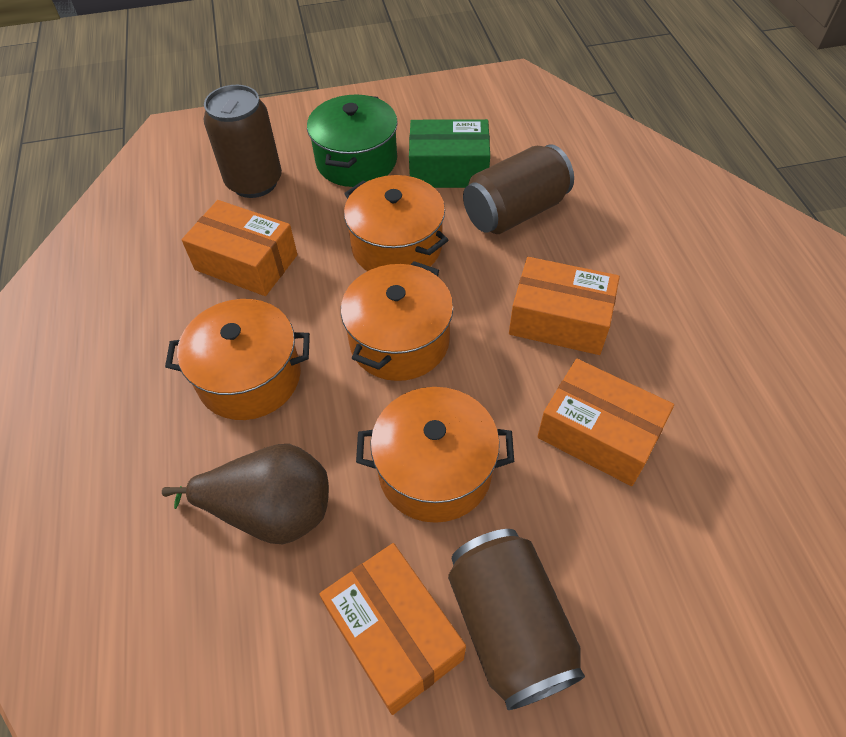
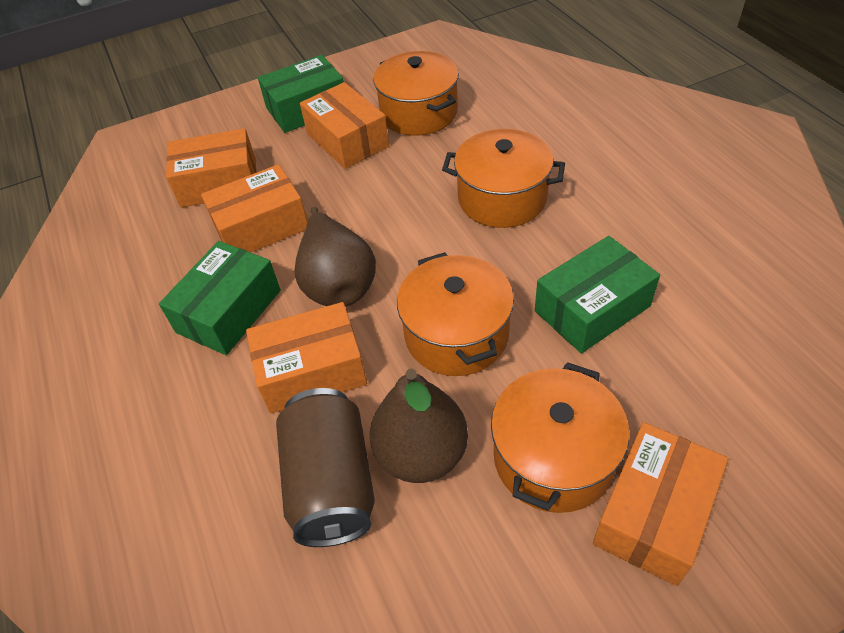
brown can: 3 -> 1
brown pear: 1 -> 2
green box: 1 -> 3
green pot: 1 -> 0
orange box: 4 -> 5

